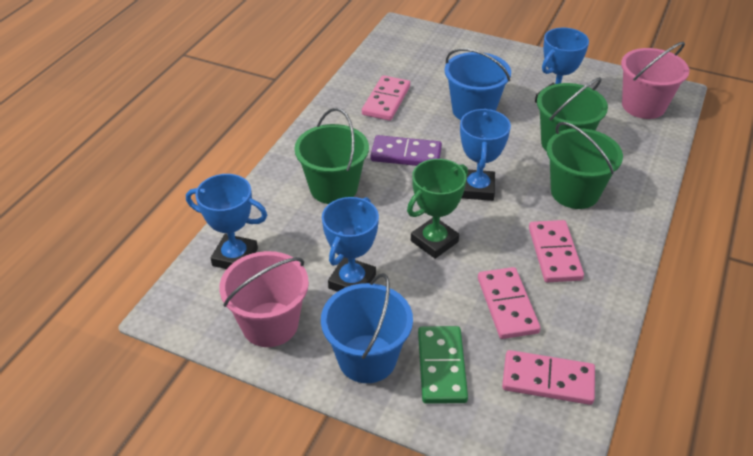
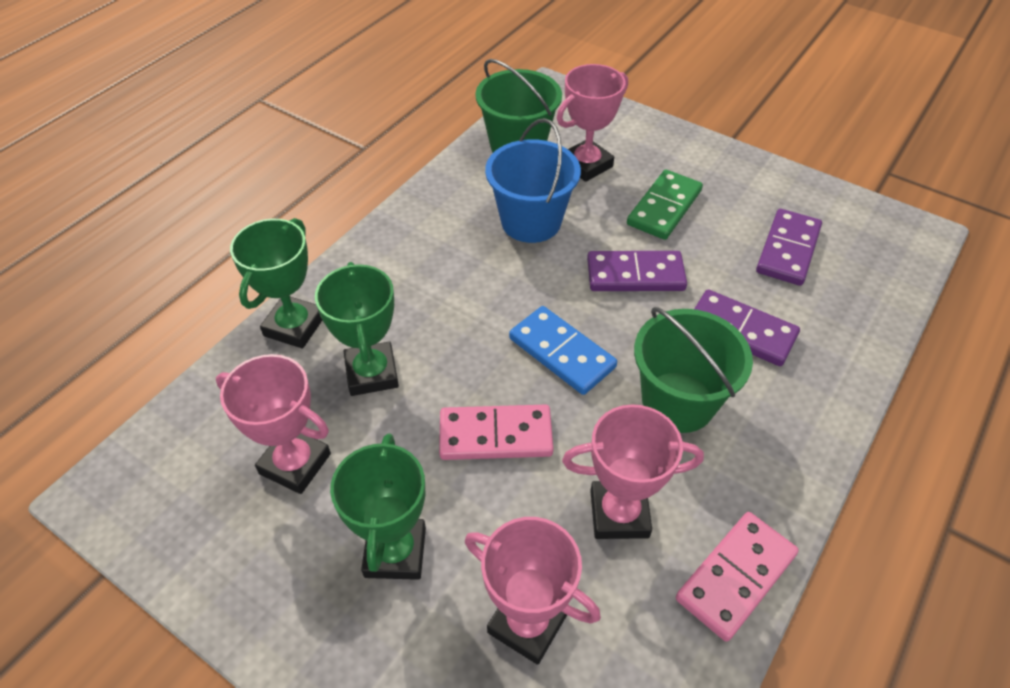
blue bucket: 2 -> 1
blue domino: 0 -> 1
blue trophy: 4 -> 0
green bucket: 3 -> 2
green trophy: 1 -> 3
pink bucket: 2 -> 0
pink domino: 4 -> 2
pink trophy: 0 -> 4
purple domino: 1 -> 3

